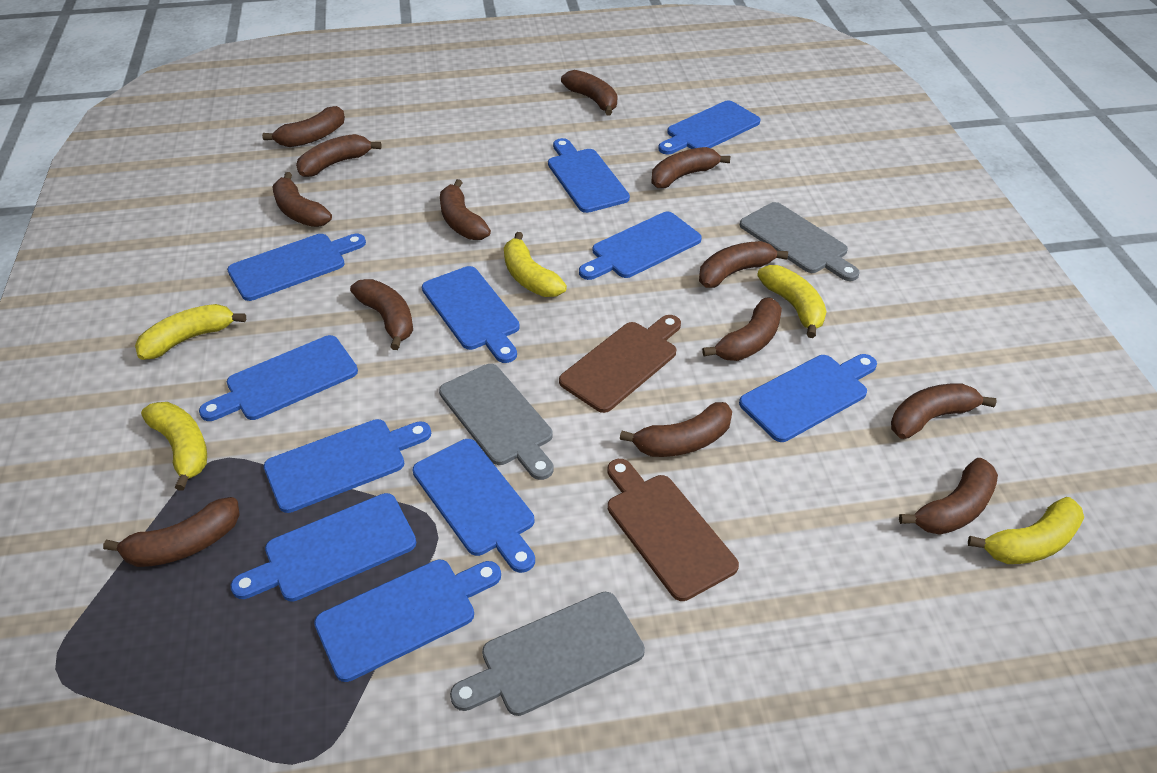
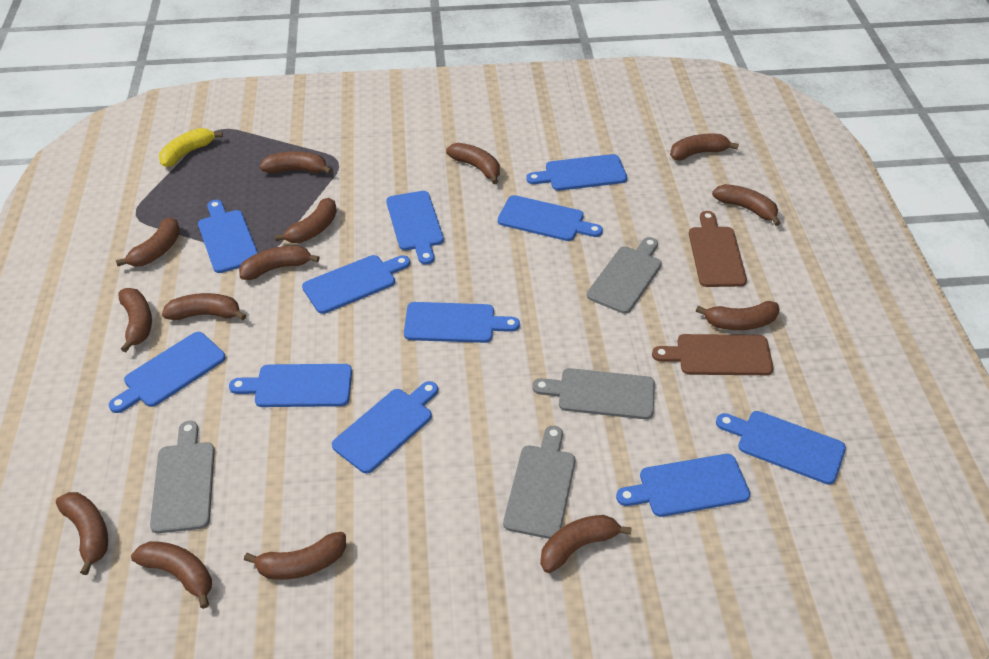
brown banana: 13 -> 14
grey cutting board: 3 -> 4
yellow banana: 5 -> 1

